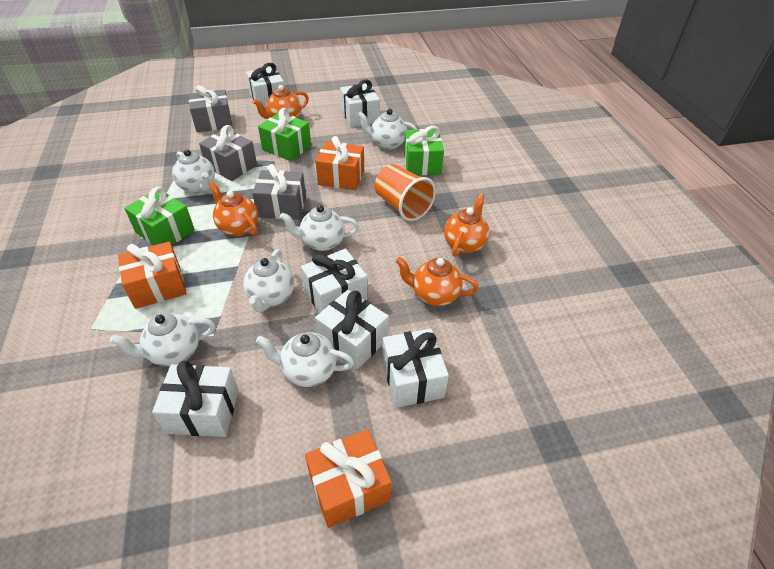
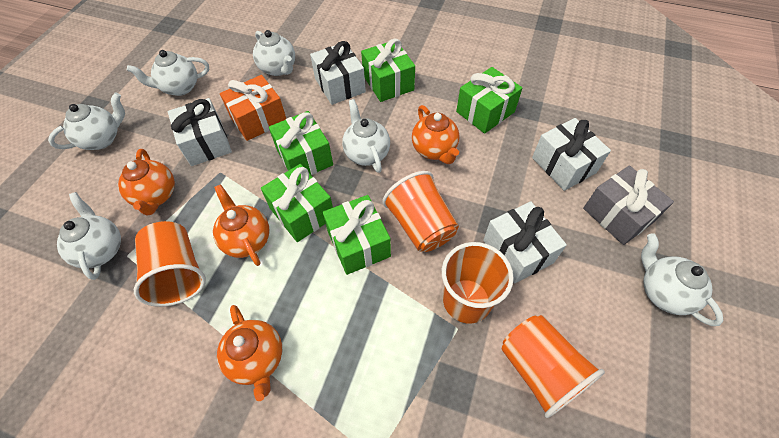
green gift: 3 -> 5
grey gift: 3 -> 1
orange cup: 1 -> 4
orange gift: 3 -> 1
white gift: 6 -> 4

